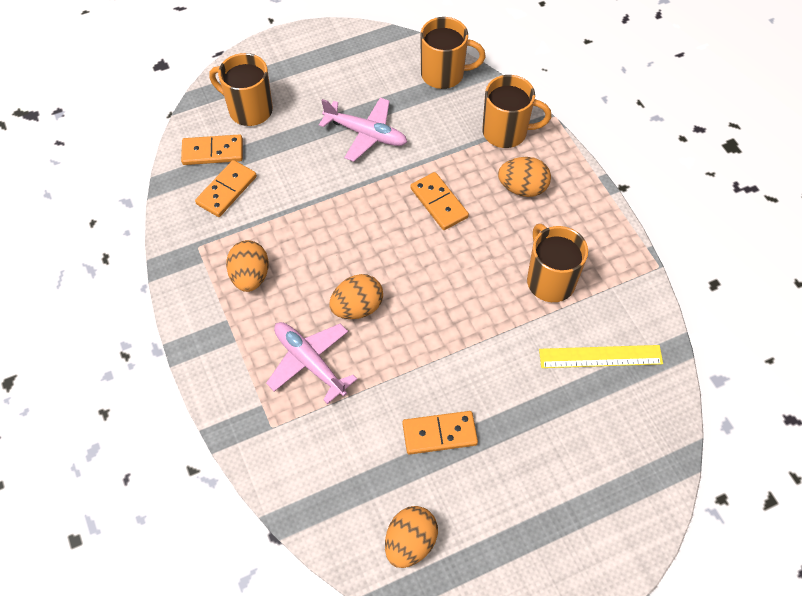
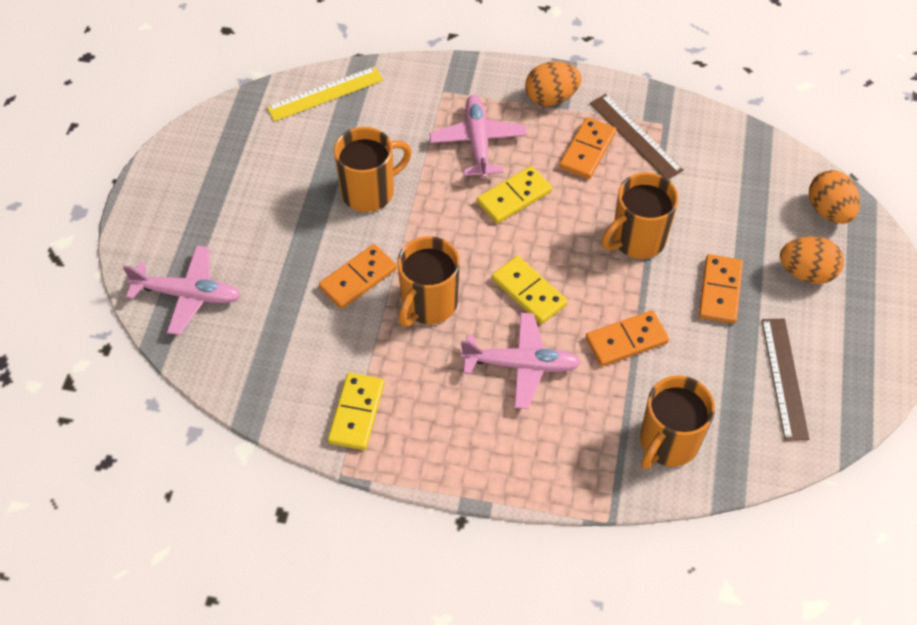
brown ruler: 0 -> 2
orange egg: 4 -> 3
pink plane: 2 -> 3
yellow domino: 0 -> 3

